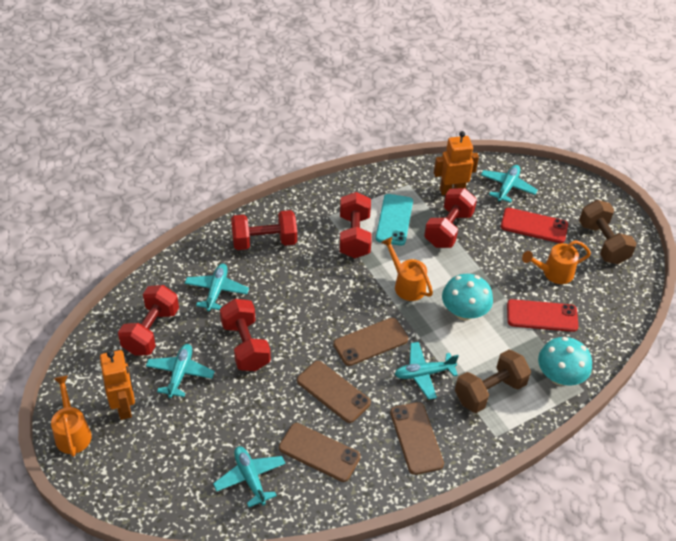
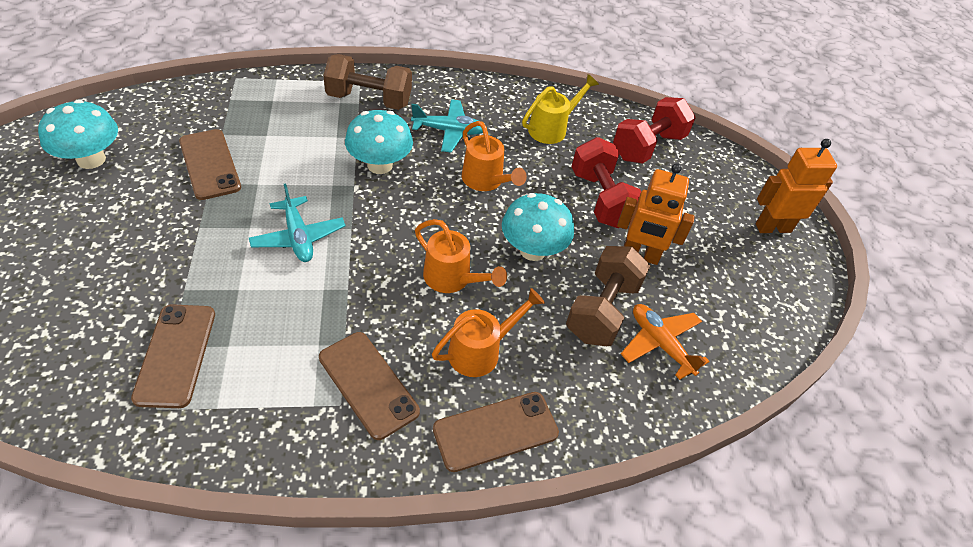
orange plane: 0 -> 1
red dumbbell: 5 -> 2
red phone: 2 -> 0
turquoise mushroom: 2 -> 3
turquoise phone: 1 -> 0
turquoise plane: 5 -> 2
yellow watering can: 0 -> 1

